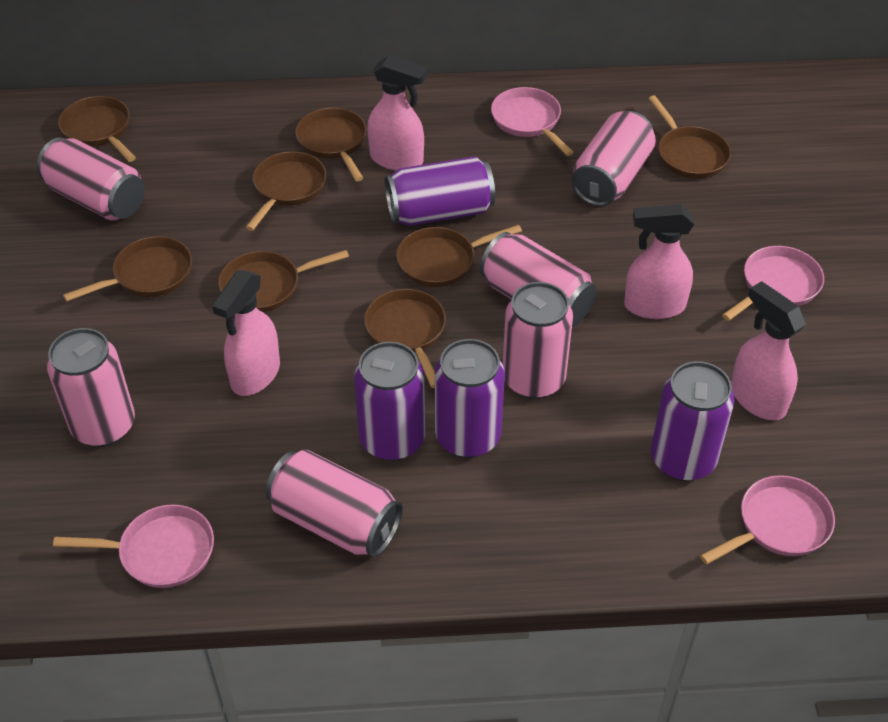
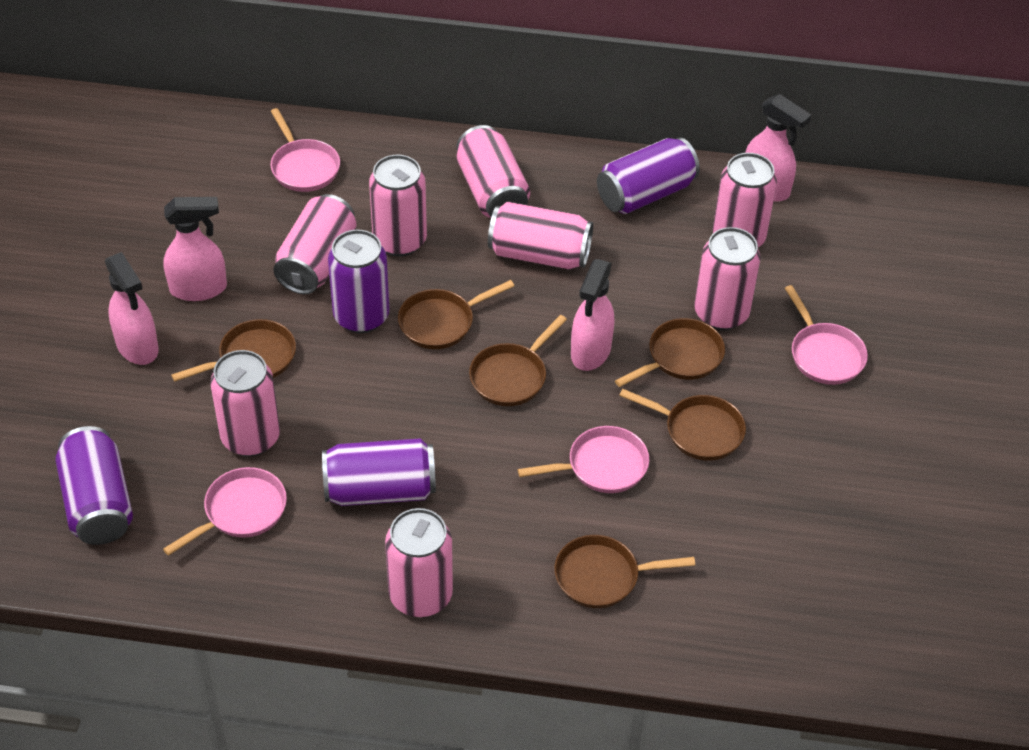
brown pan: 8 -> 6
pink can: 6 -> 8

